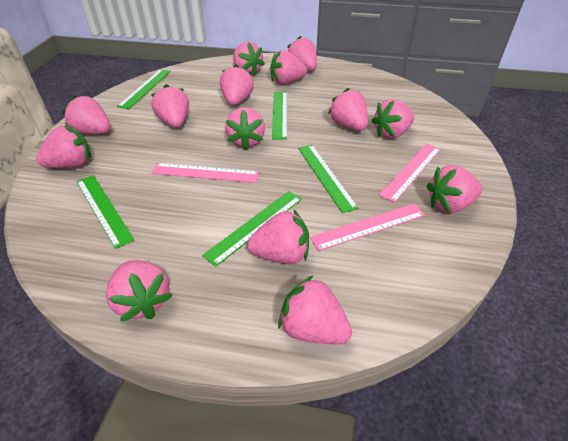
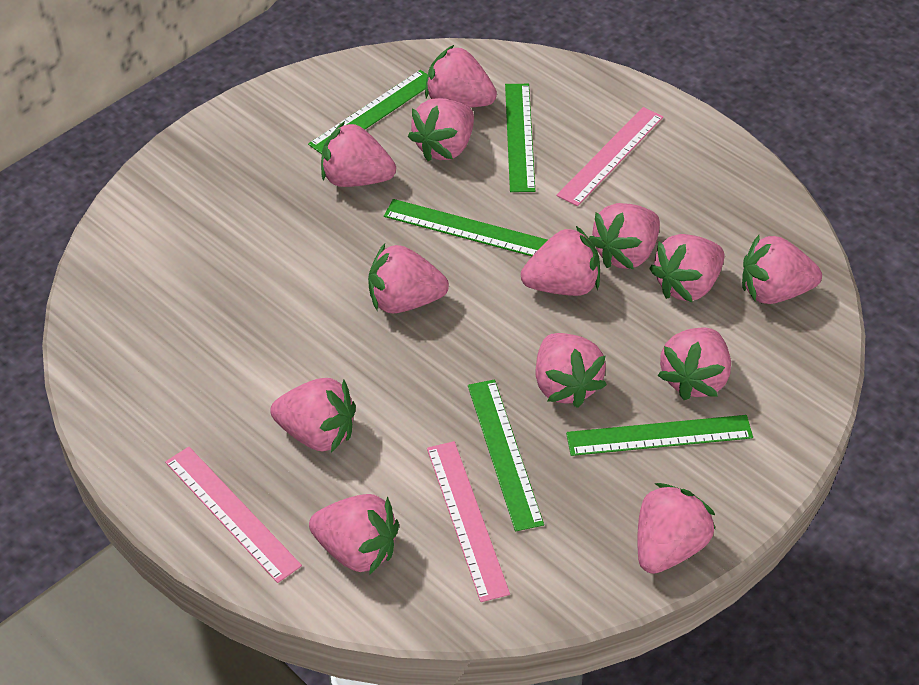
pink strawberry: 14 -> 13

